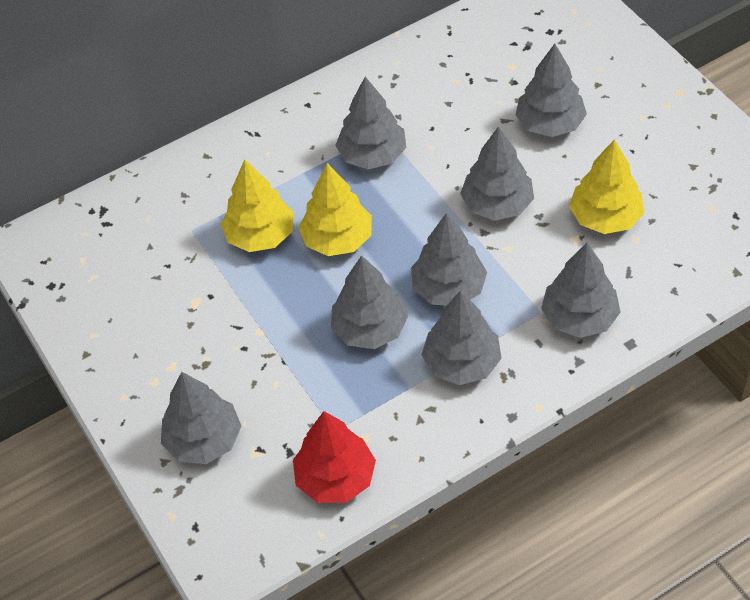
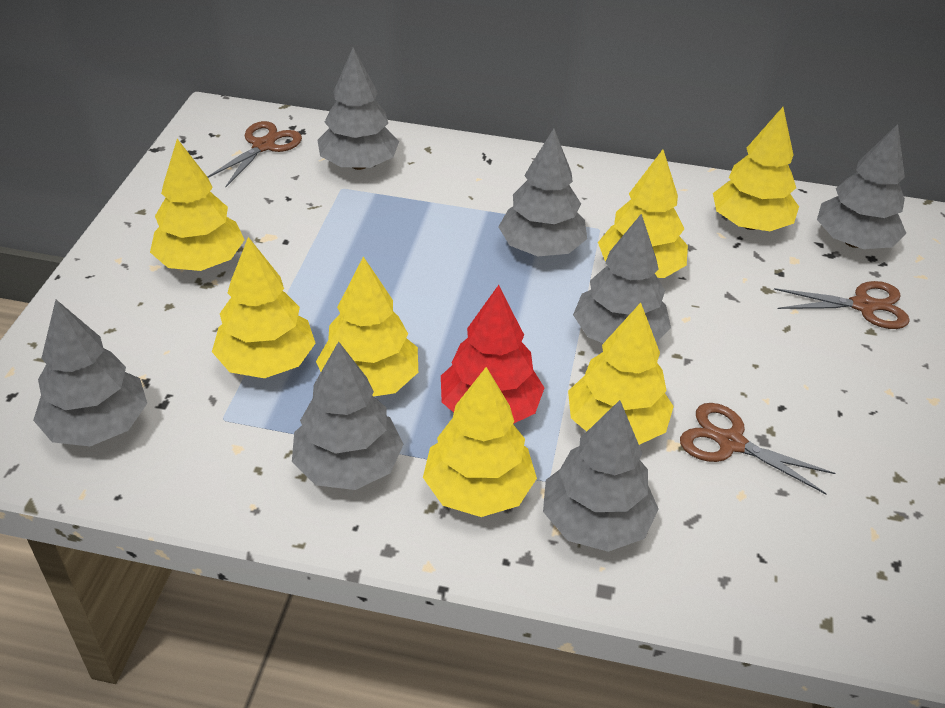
brown scissors: 0 -> 3
grey tree: 8 -> 7
yellow tree: 3 -> 7

